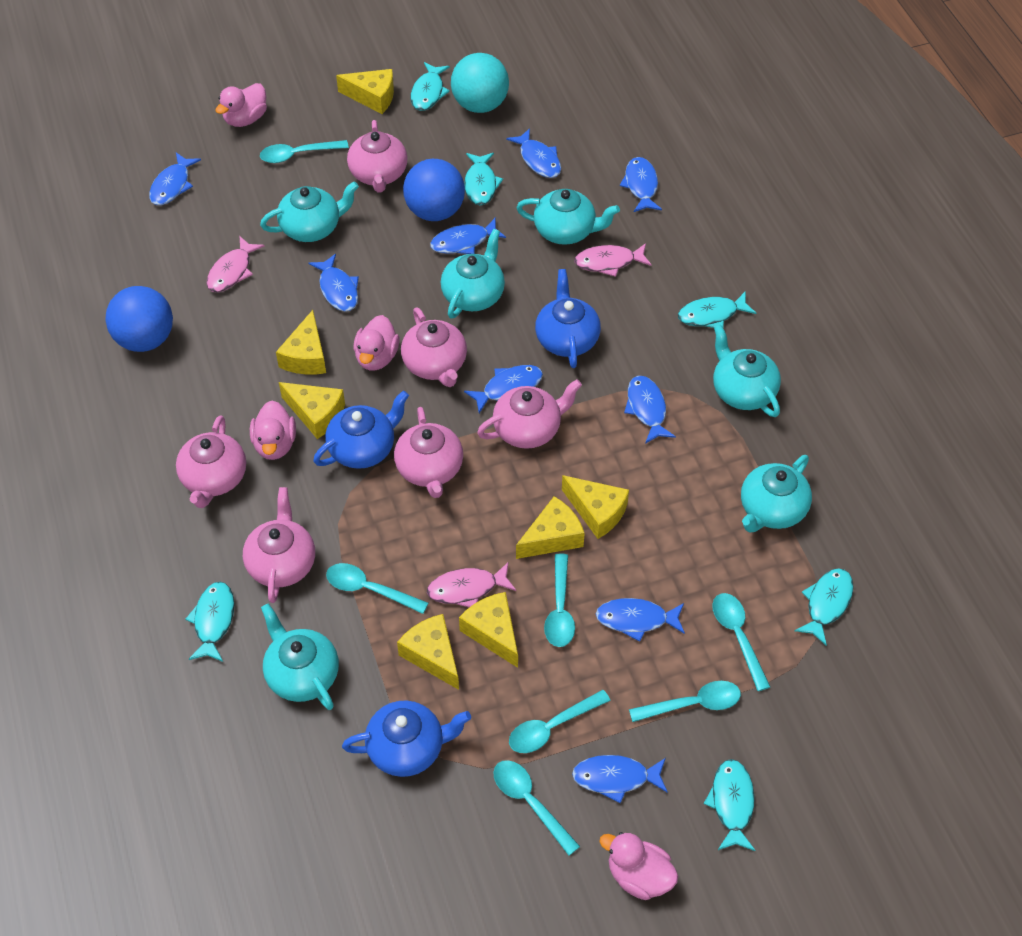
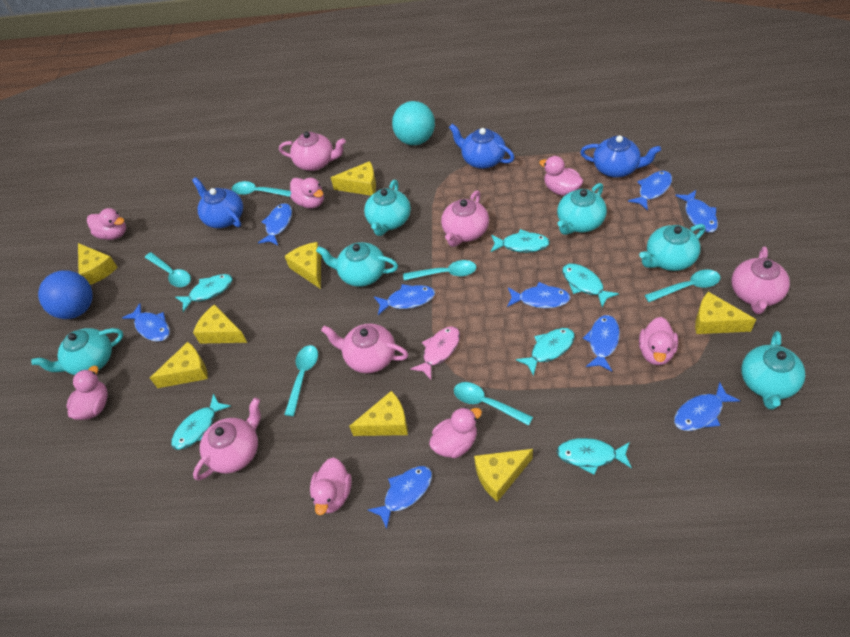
blue ball: 2 -> 1
pink duck: 4 -> 7
pink fish: 3 -> 1
pink teapot: 6 -> 5
turquoise spoon: 7 -> 6
yellow cheese: 7 -> 8

